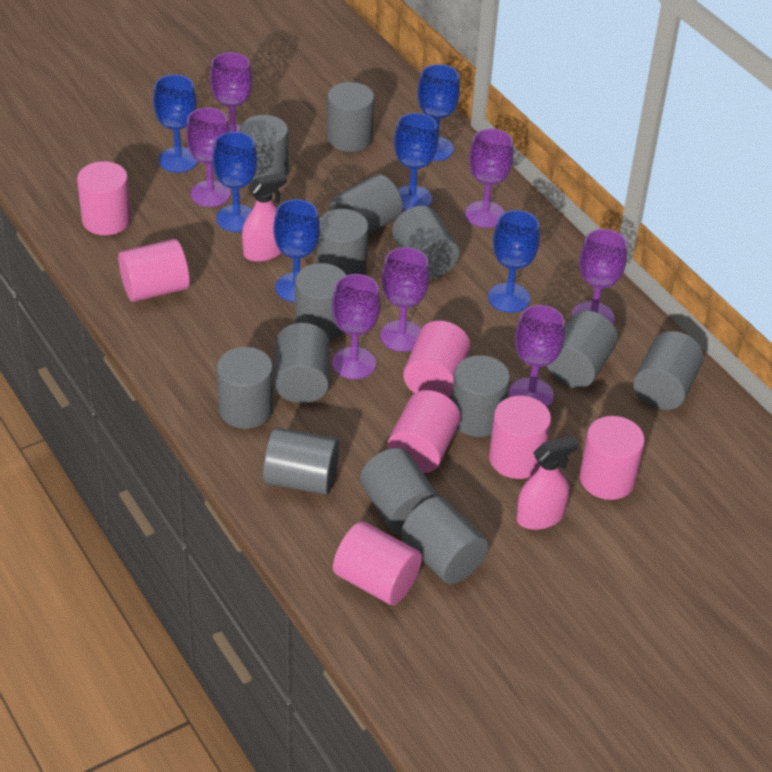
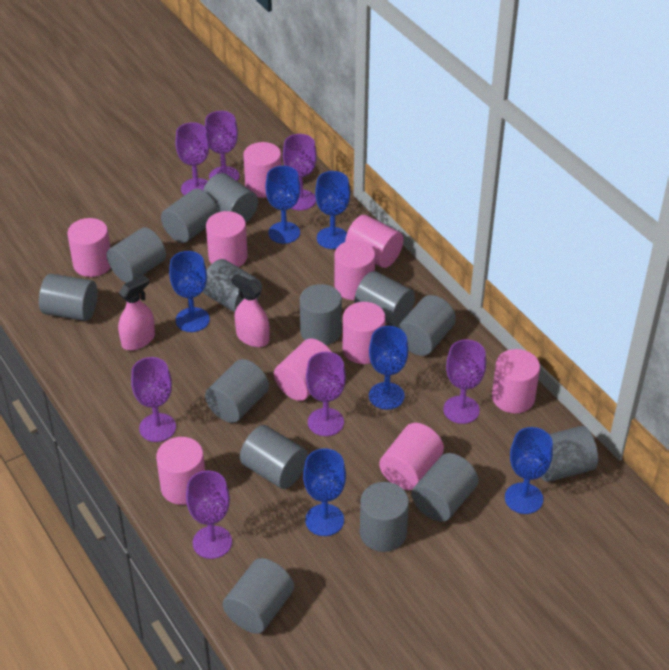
pink cylinder: 7 -> 10

